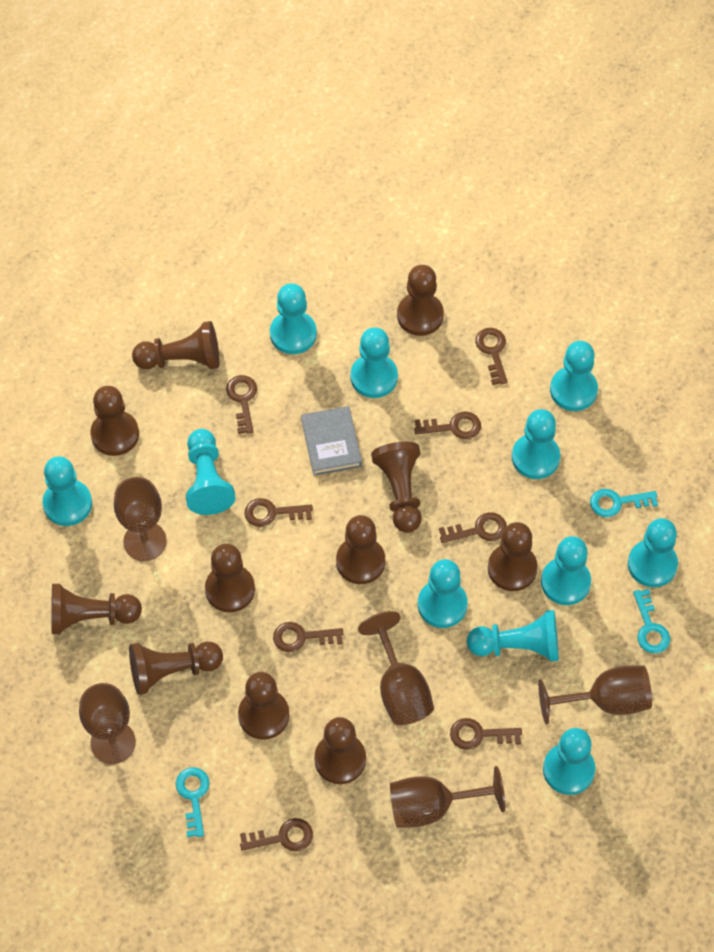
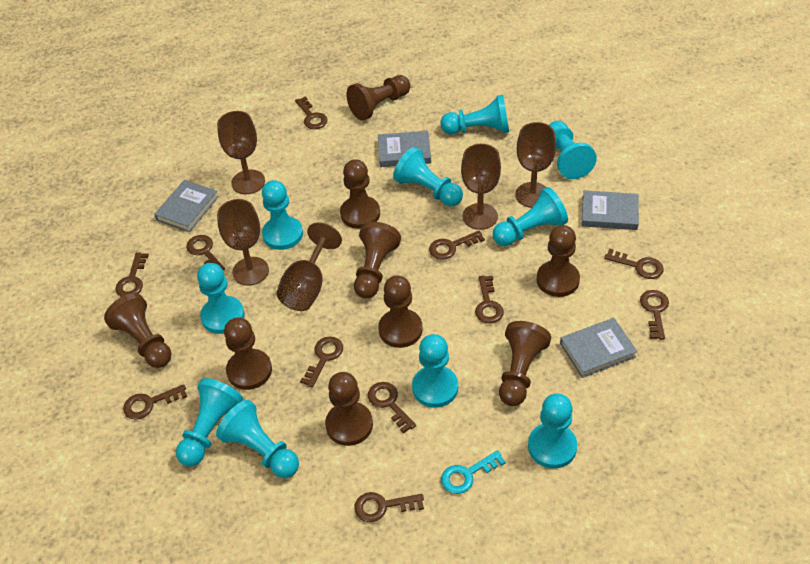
brown key: 8 -> 11
brown pawn: 11 -> 9
grey book: 1 -> 4
turquoise key: 3 -> 1
turquoise pawn: 11 -> 10

